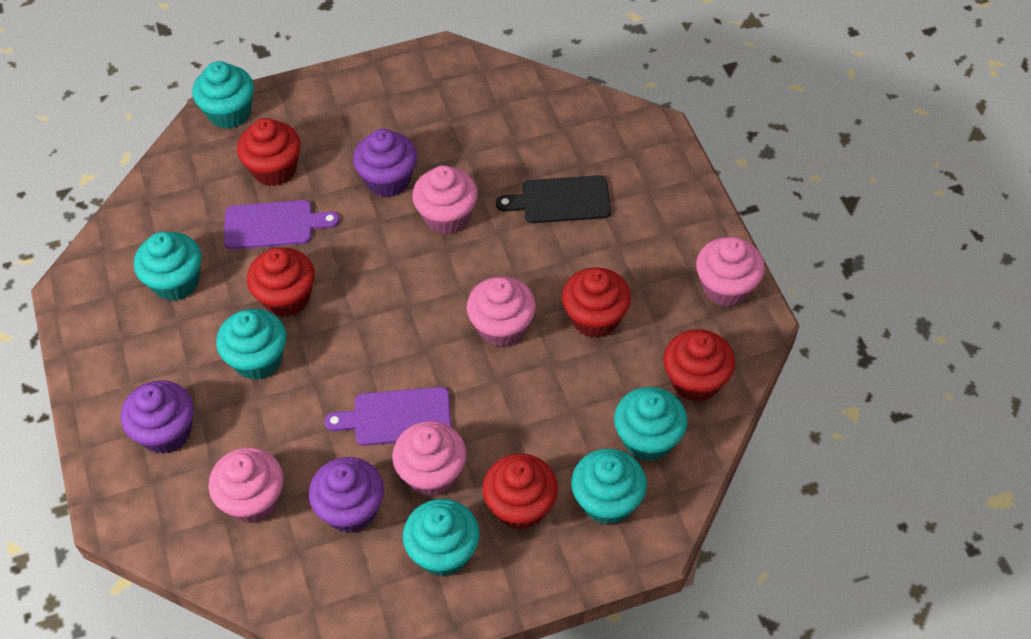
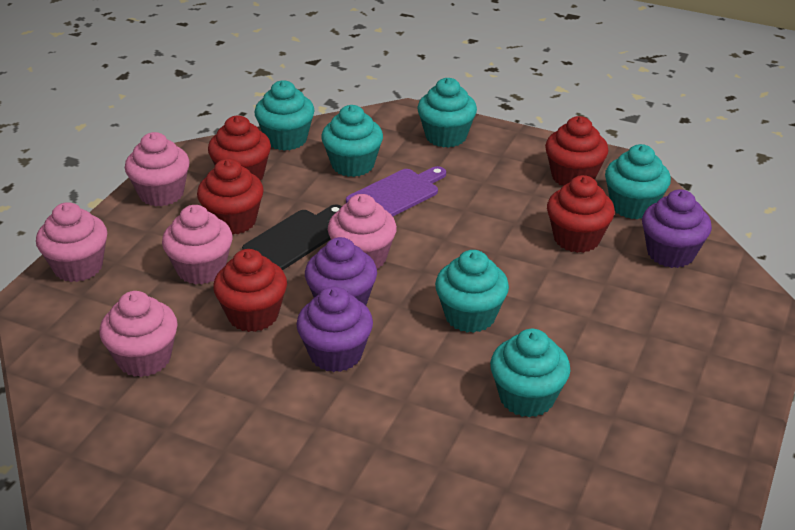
purple cutting board: 2 -> 1

